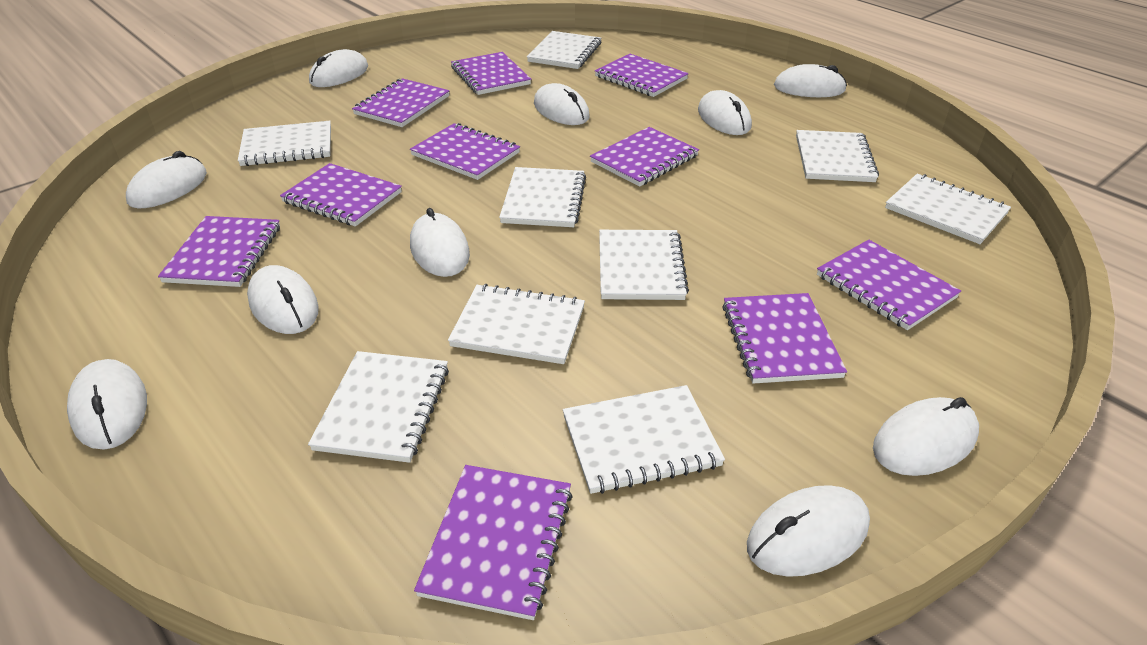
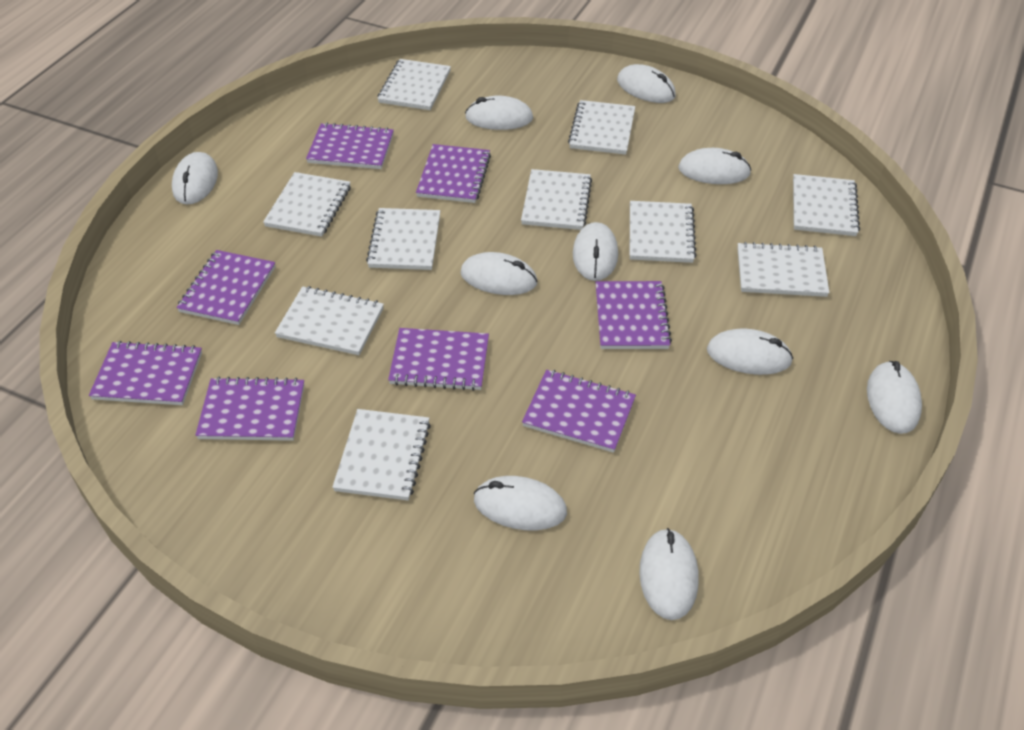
purple notebook: 10 -> 8
white notebook: 9 -> 10

